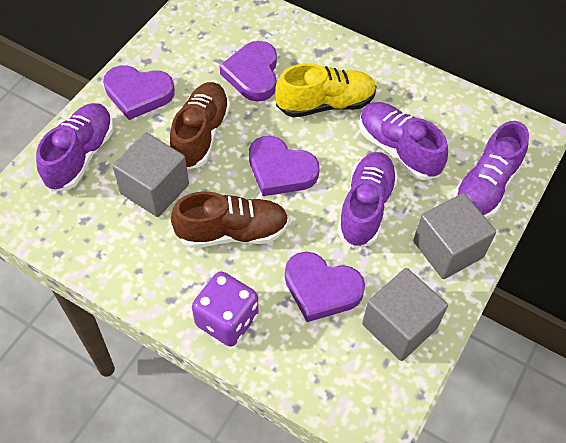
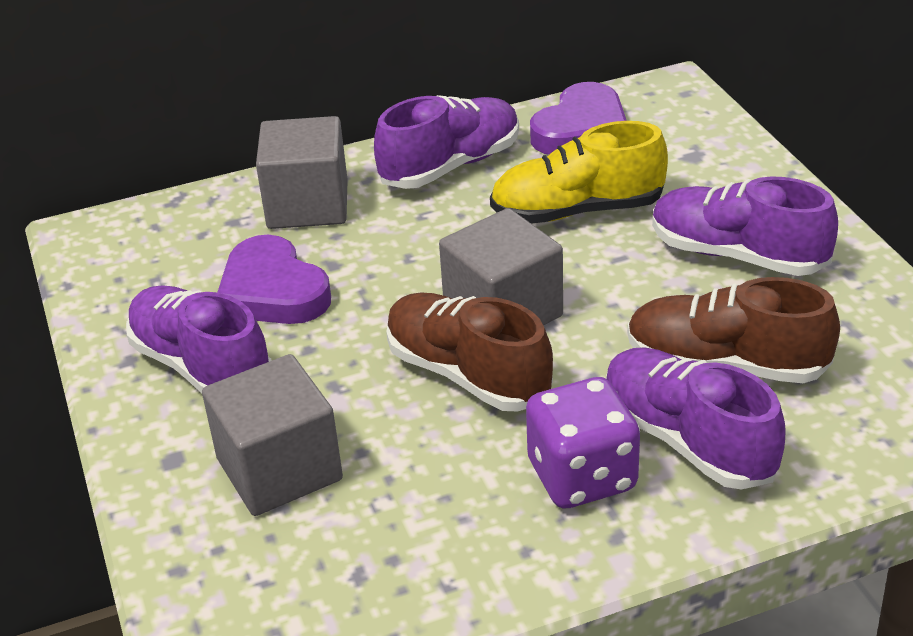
purple heart: 4 -> 2

